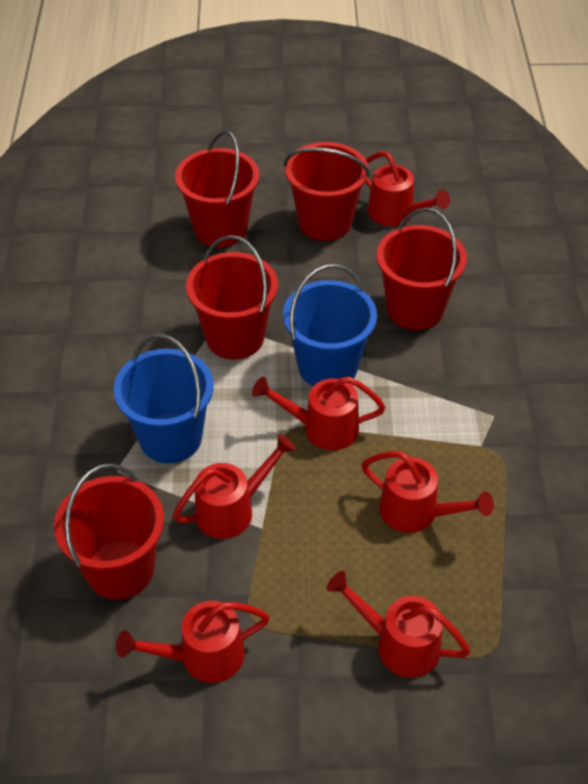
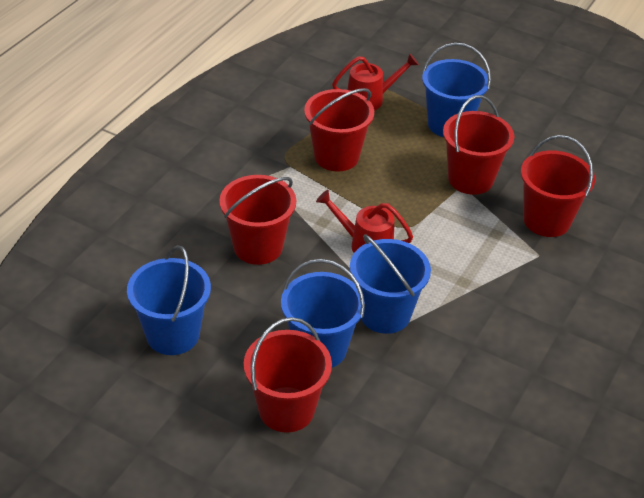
blue bucket: 2 -> 4
red watering can: 6 -> 2

